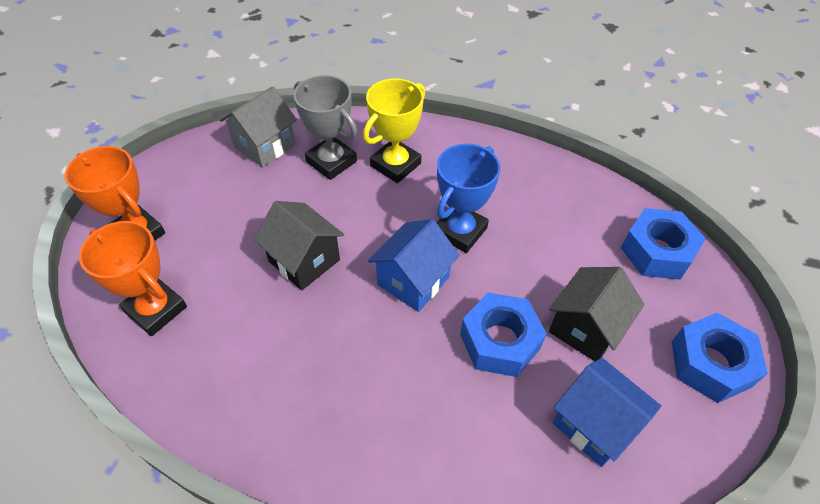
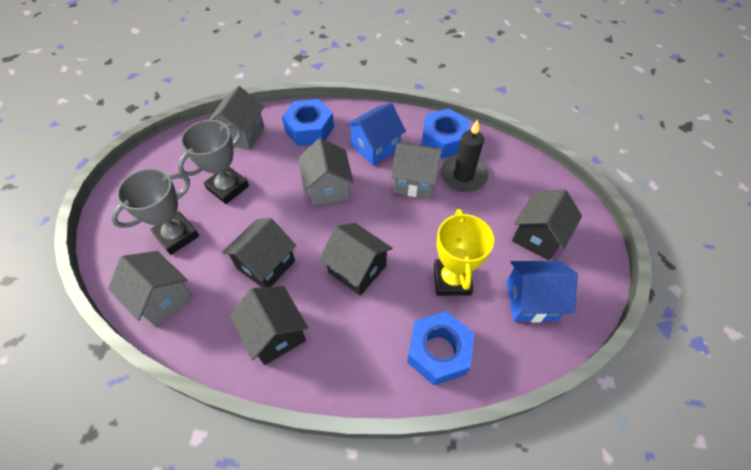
black candle: 0 -> 1
black house: 2 -> 4
blue trophy: 1 -> 0
grey house: 1 -> 4
grey trophy: 1 -> 2
orange trophy: 2 -> 0

